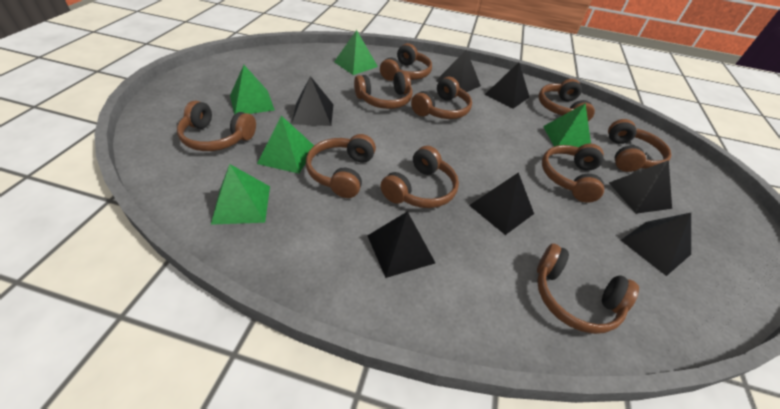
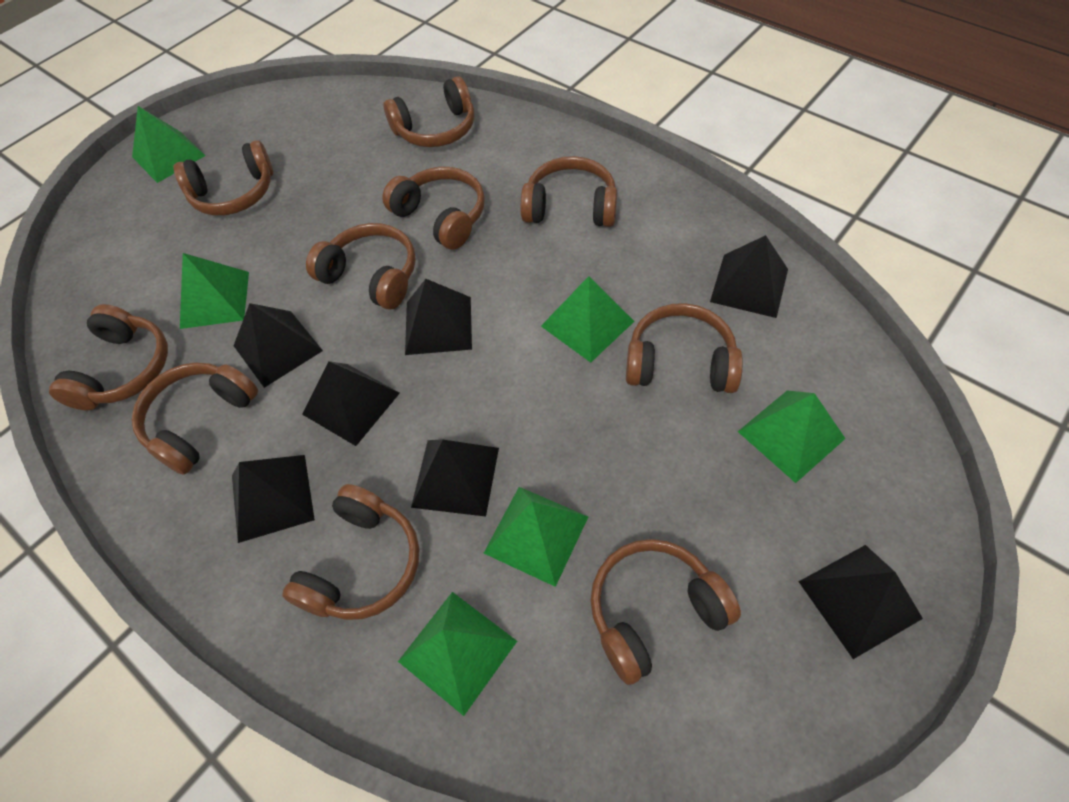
green pyramid: 5 -> 6

